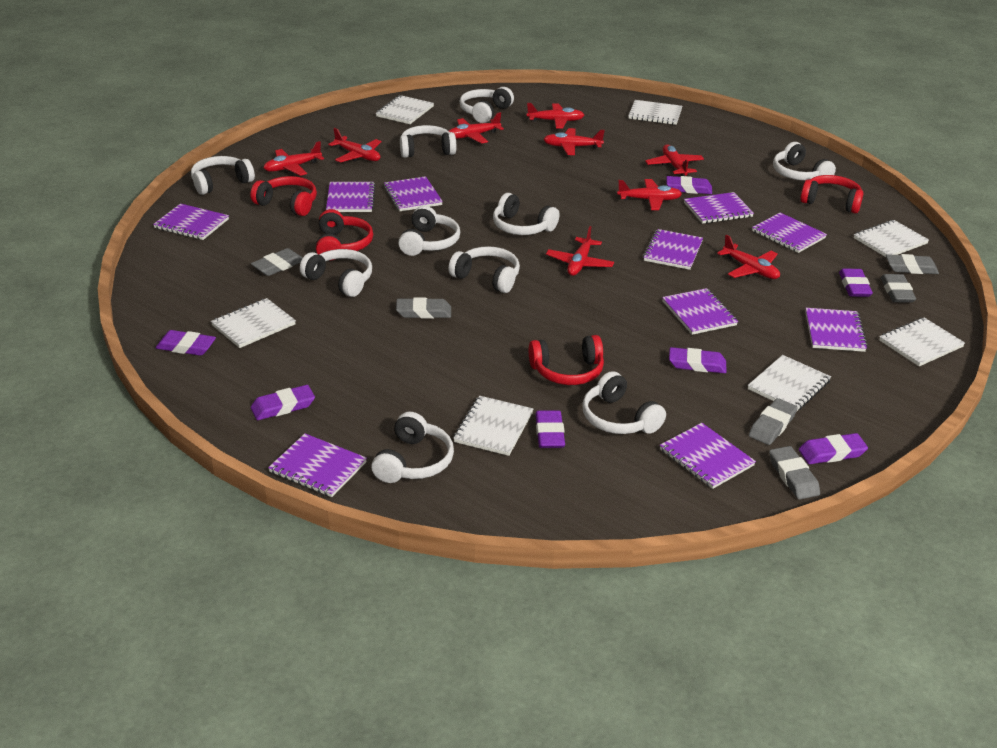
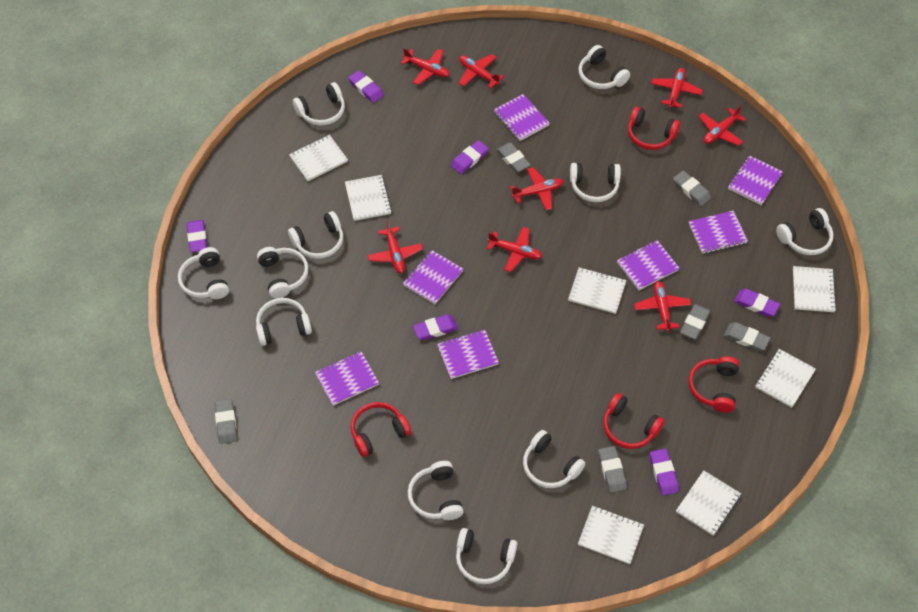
purple eraser: 7 -> 6
purple notebook: 10 -> 7
red plane: 9 -> 8
white headphones: 10 -> 11

